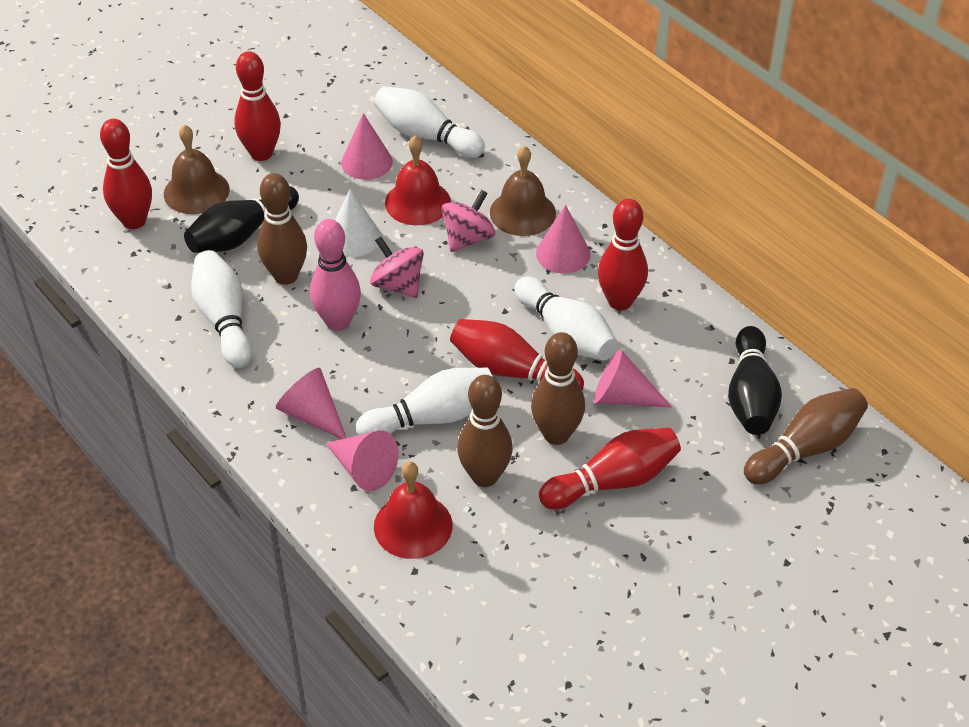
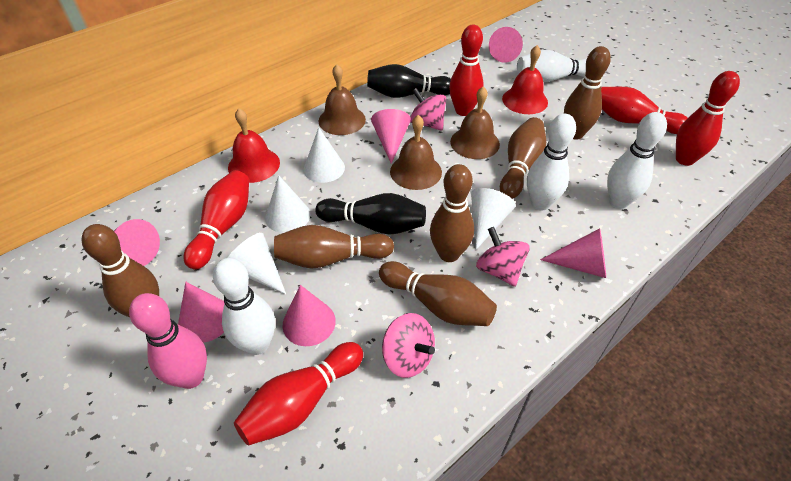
brown bell: 2 -> 3
brown bowling pin: 4 -> 6
pink cone: 5 -> 6
pink spinning top: 2 -> 3
white cone: 1 -> 4

